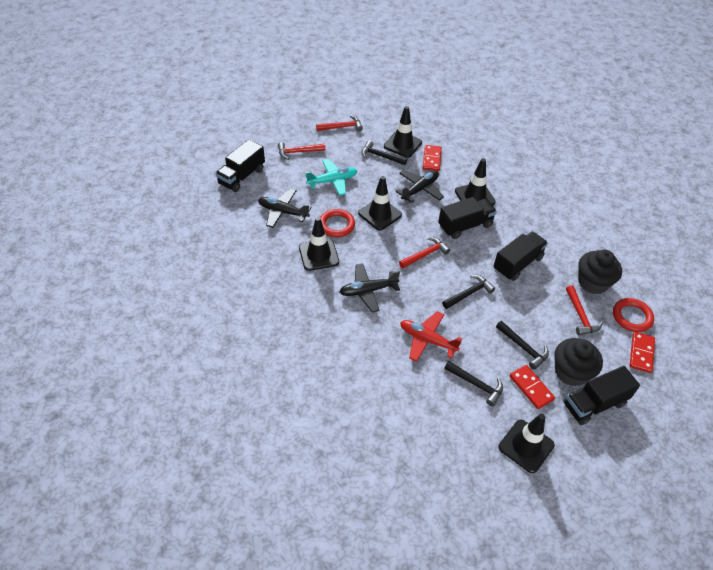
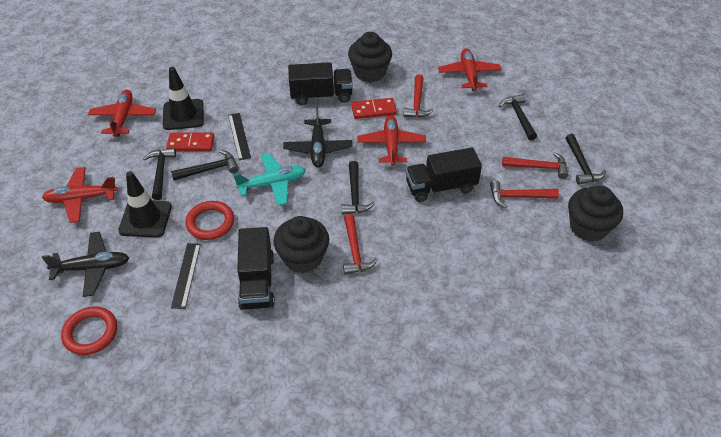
black cupcake: 2 -> 3
black hammer: 4 -> 5
black plane: 3 -> 2
black ruler: 0 -> 2
black traffic cone: 5 -> 2
black truck: 4 -> 3
red domino: 3 -> 2
red plane: 1 -> 4

